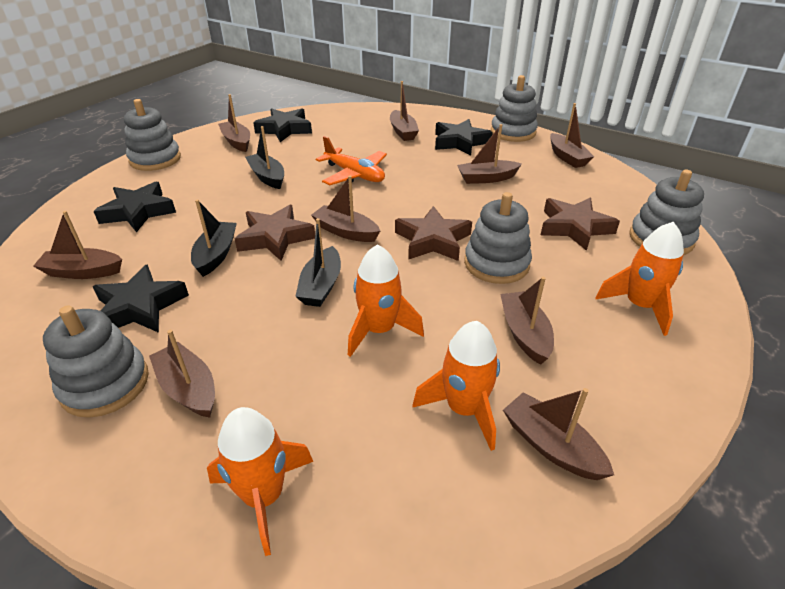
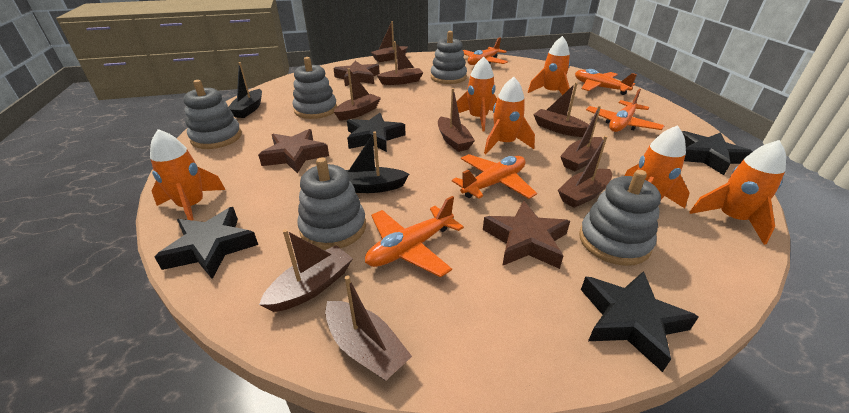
black boat: 3 -> 2
orange plane: 1 -> 5
orange rocket: 4 -> 6

